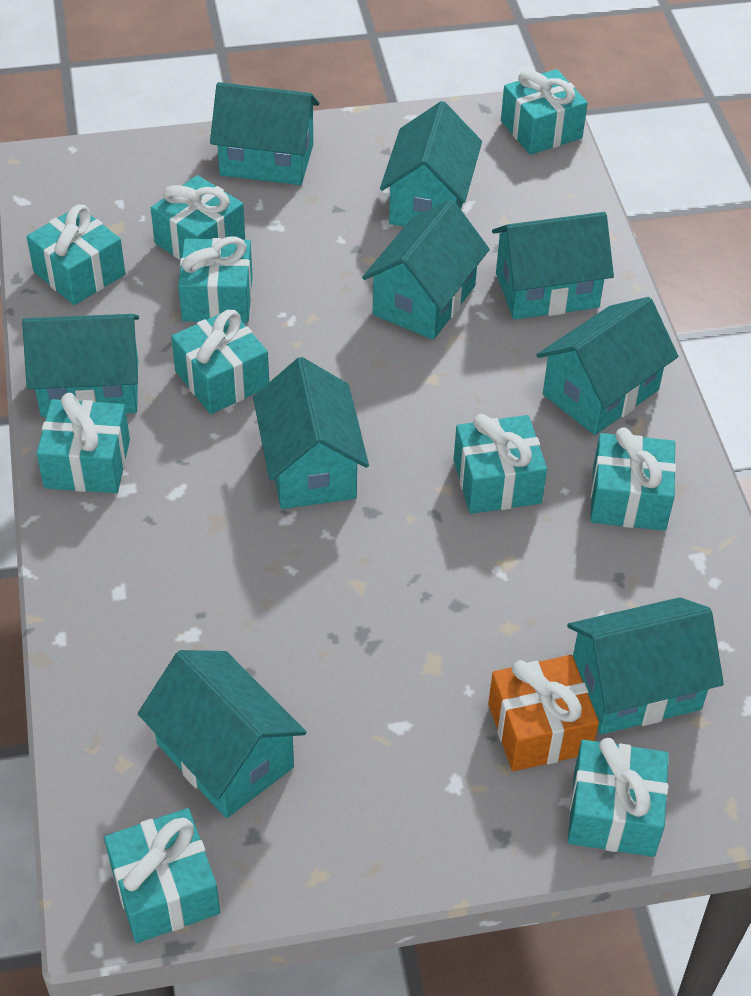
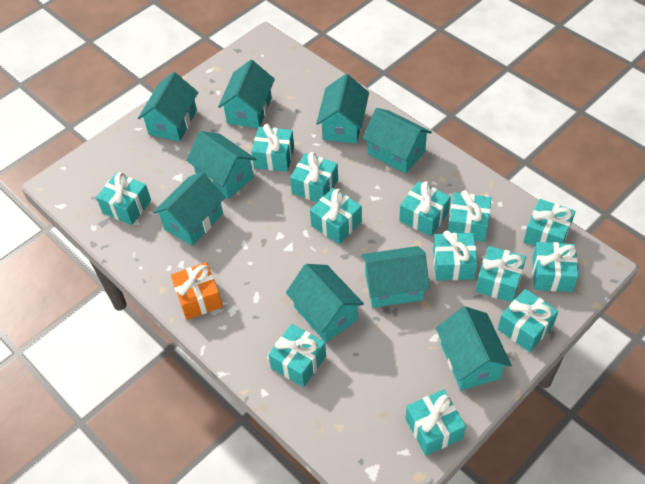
turquoise gift: 10 -> 13

